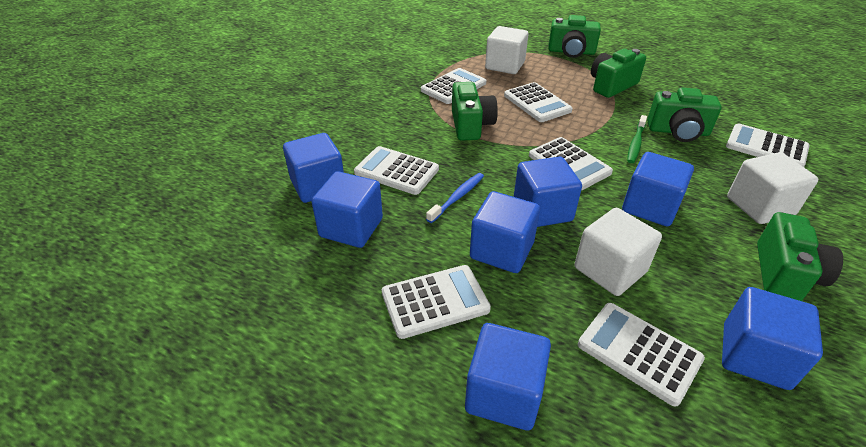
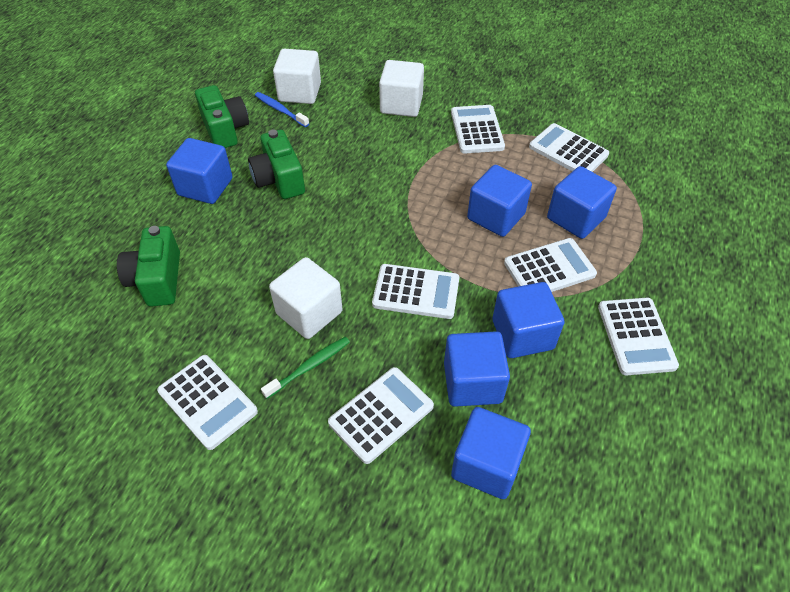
blue cube: 7 -> 6
green camera: 5 -> 3

